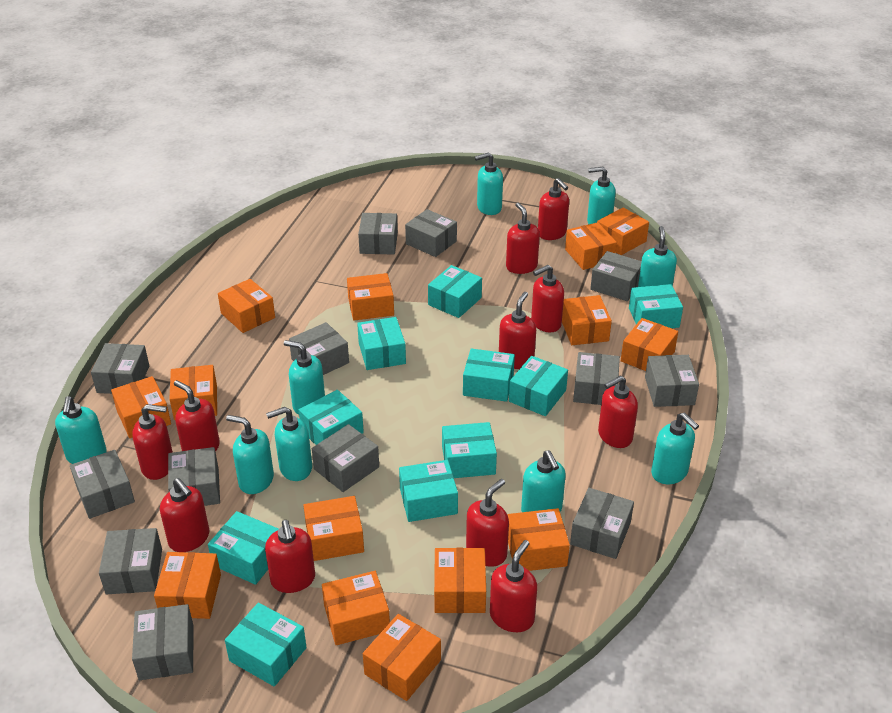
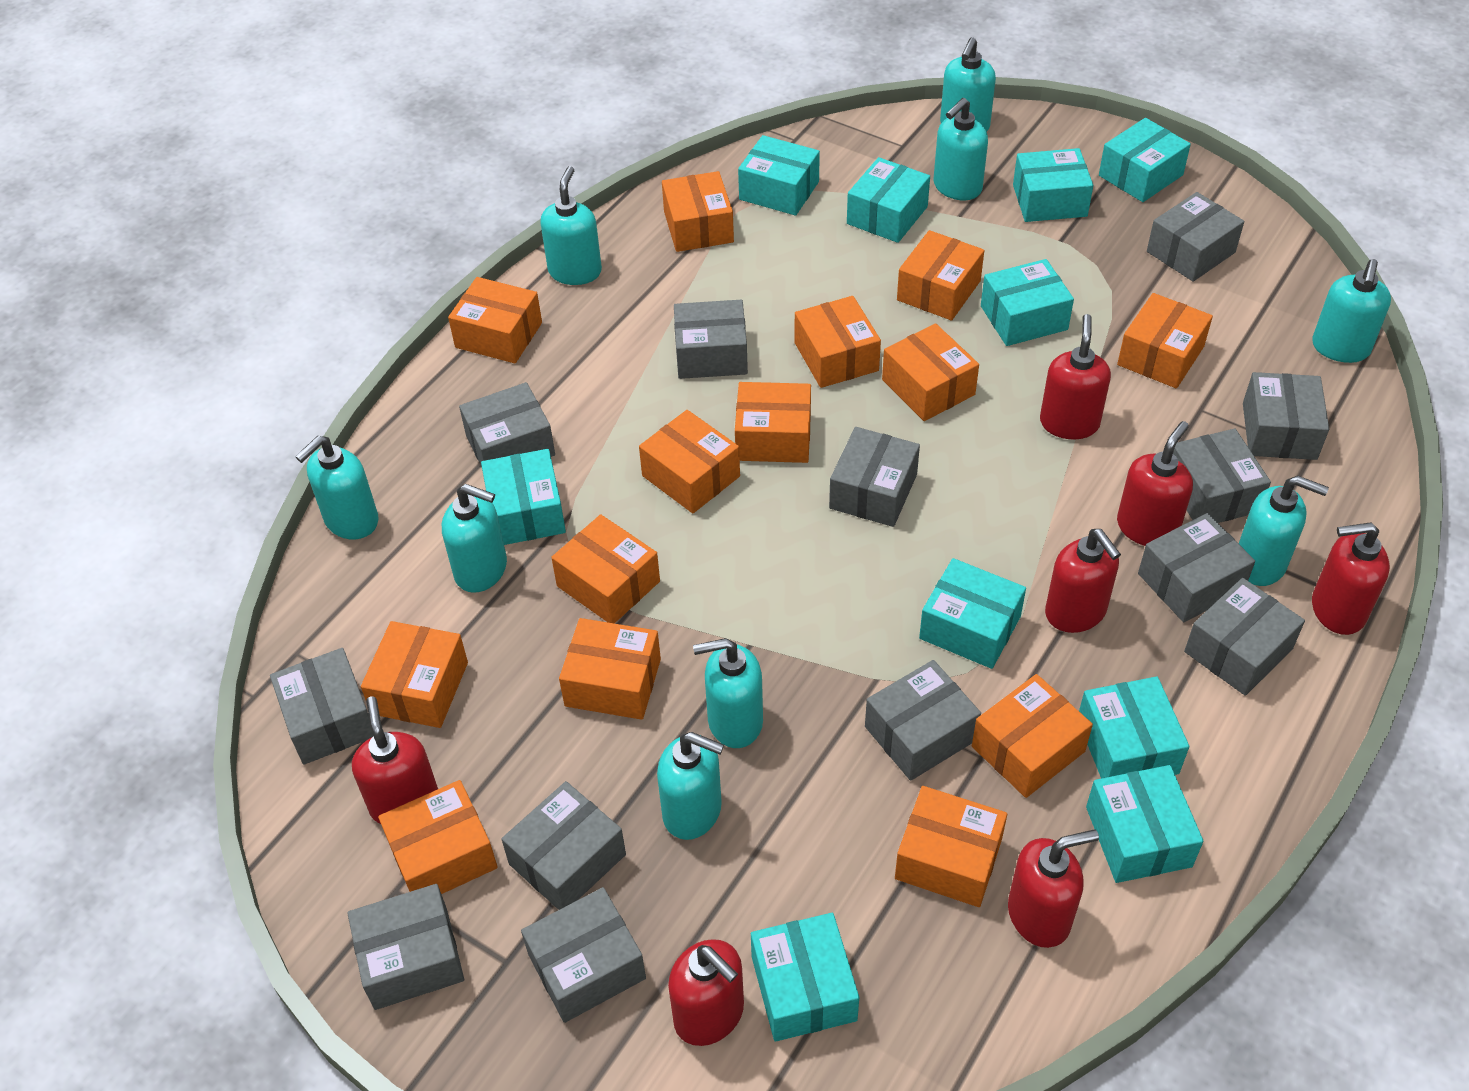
red soap dispenser: 11 -> 7

